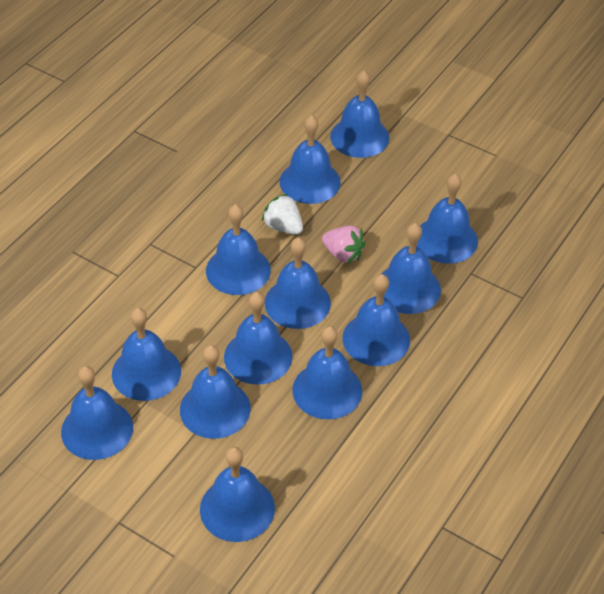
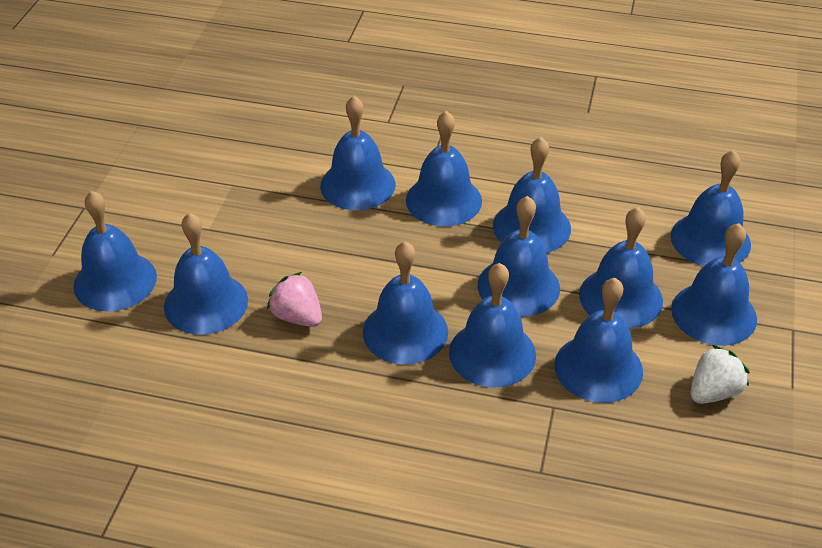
blue bell: 13 -> 12

